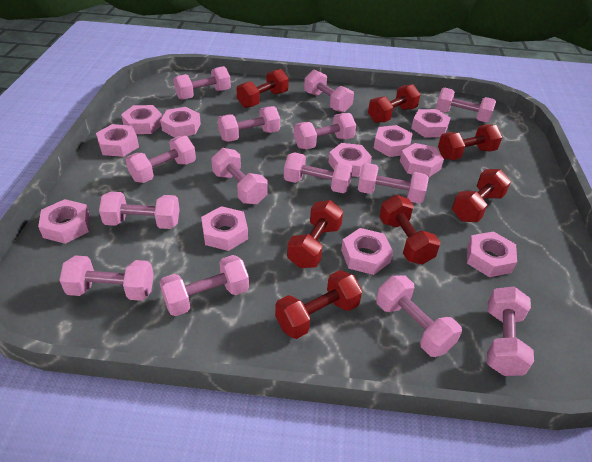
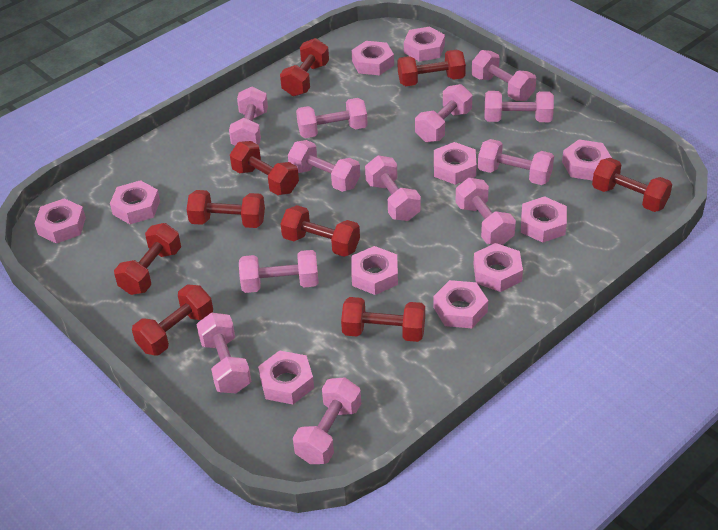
pink dumbbell: 14 -> 12
red dumbbell: 7 -> 9

